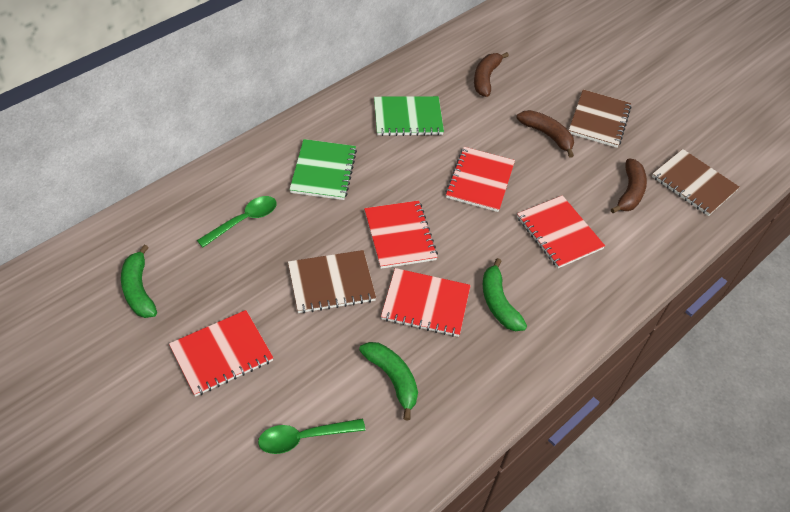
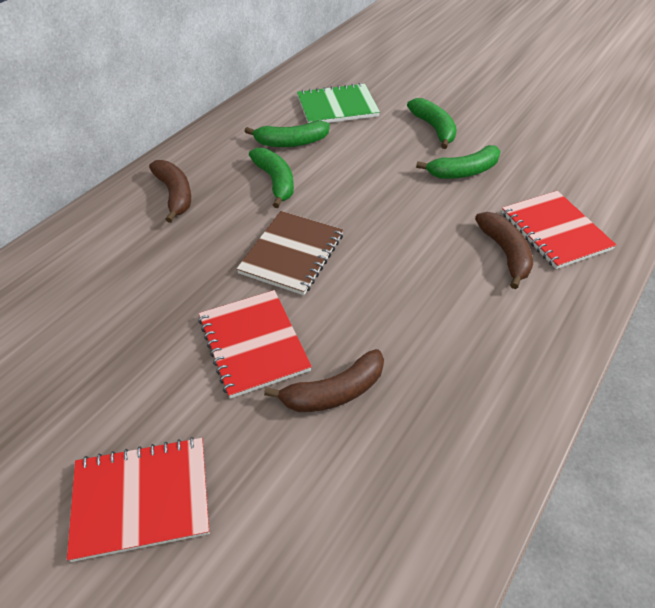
brown notebook: 3 -> 1
green banana: 3 -> 4
green notebook: 2 -> 1
green spoon: 2 -> 0
red notebook: 5 -> 3

